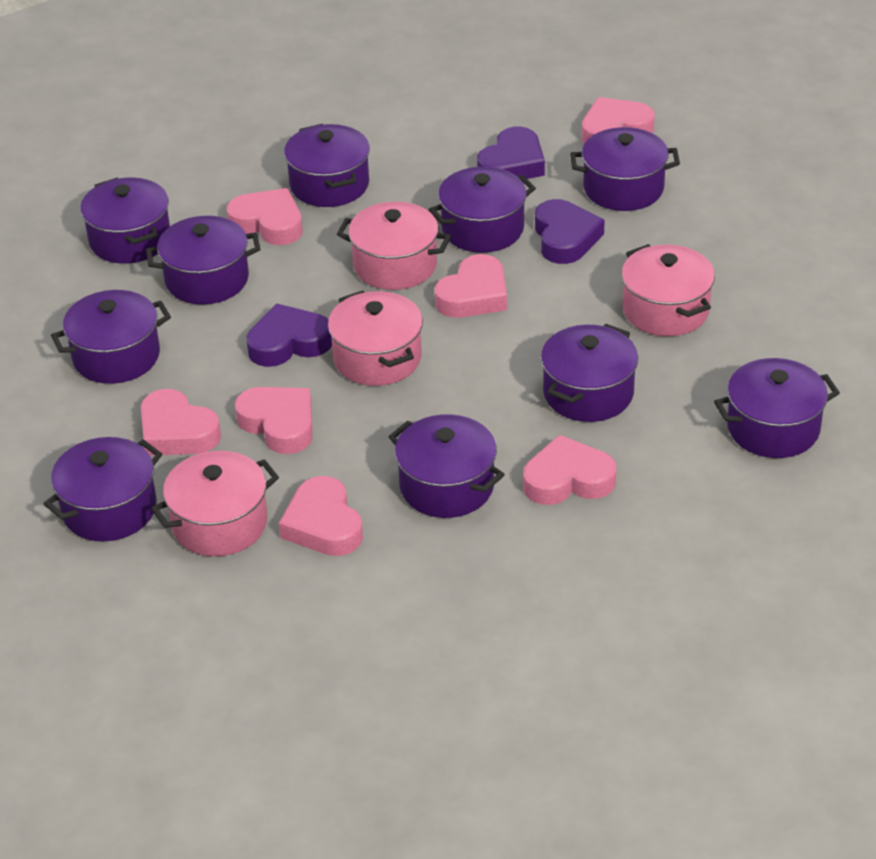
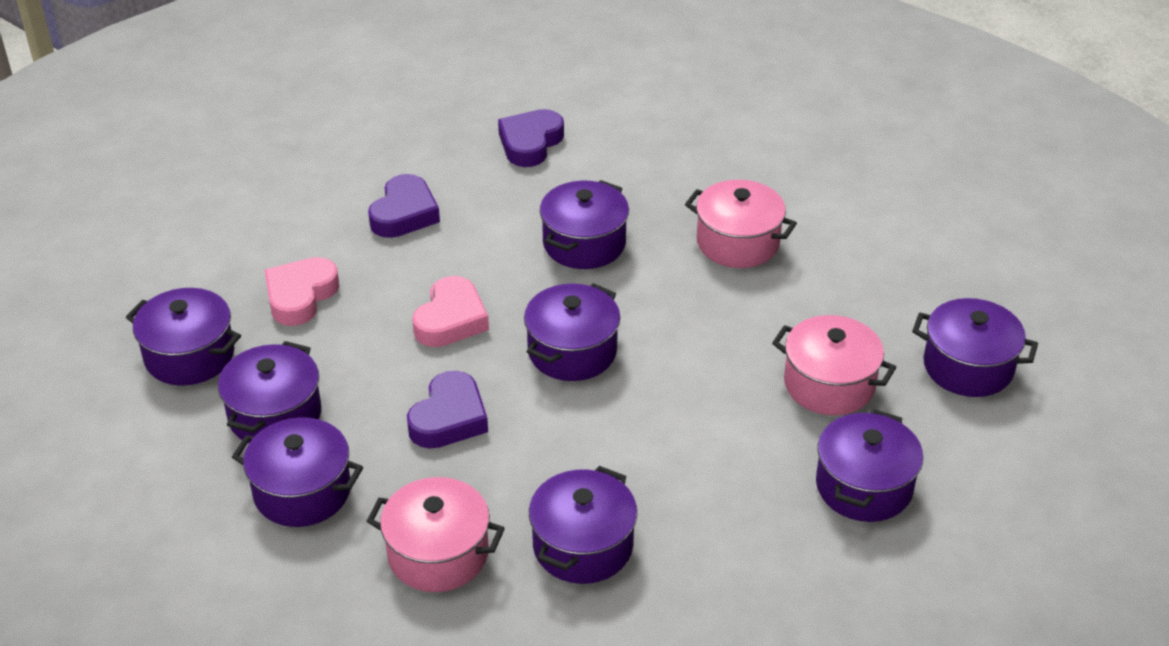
pink heart: 7 -> 2
pink pot: 4 -> 3
purple pot: 10 -> 8

